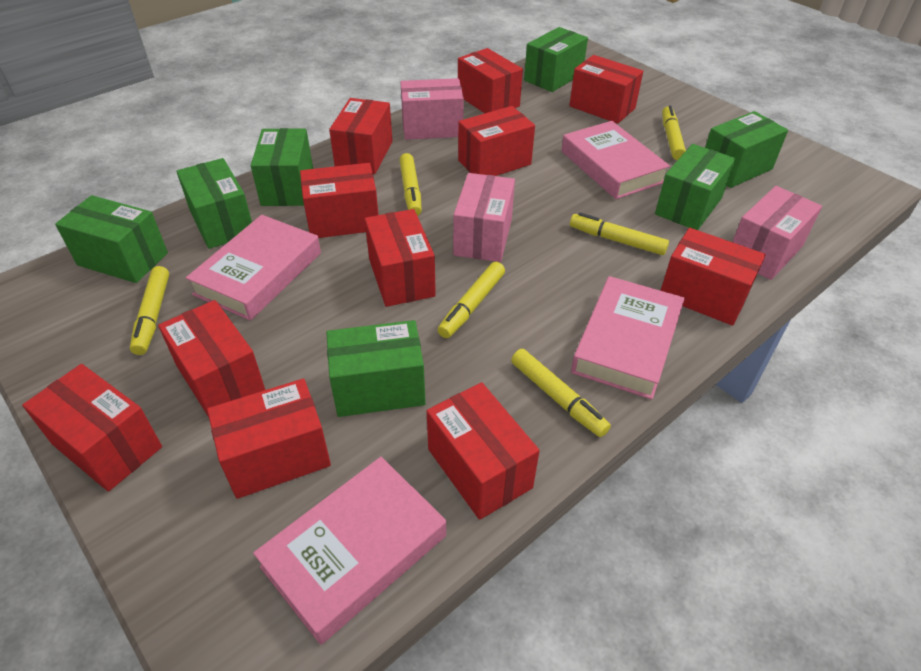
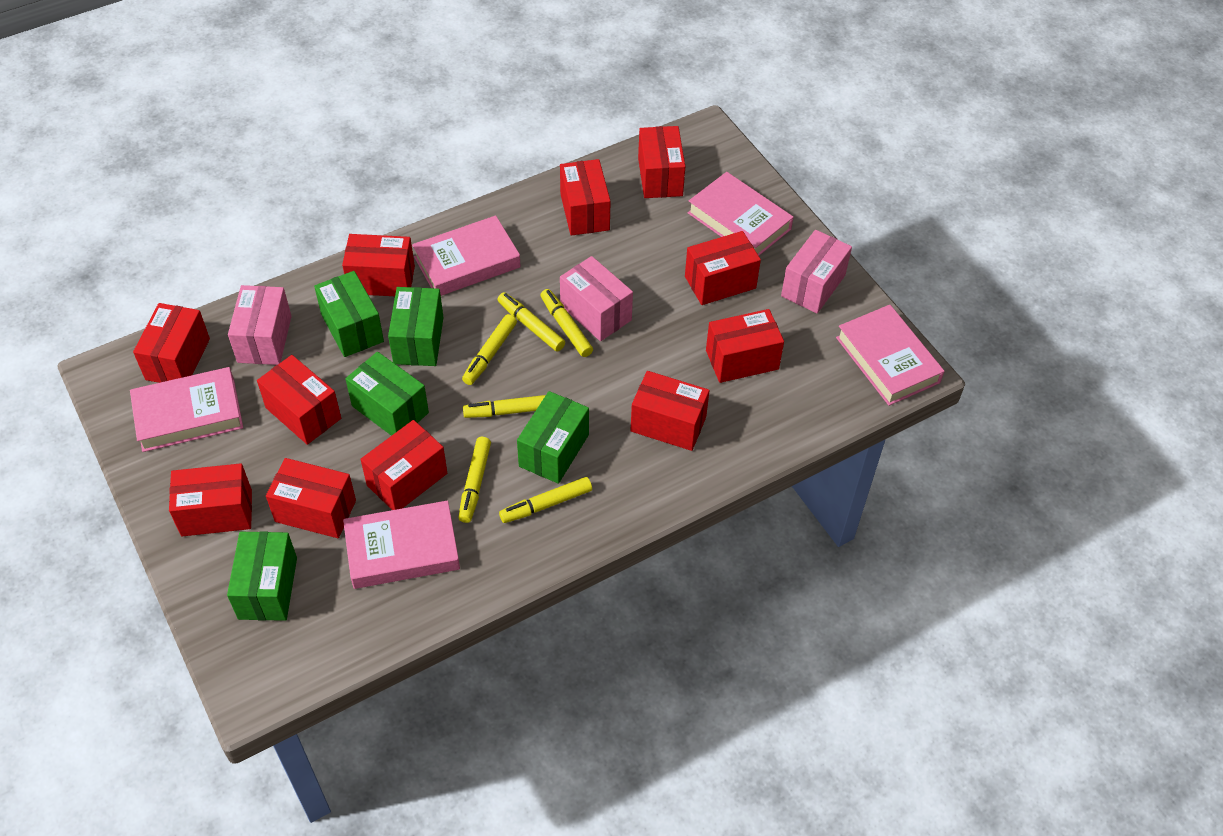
green box: 7 -> 5
pink book: 4 -> 5

